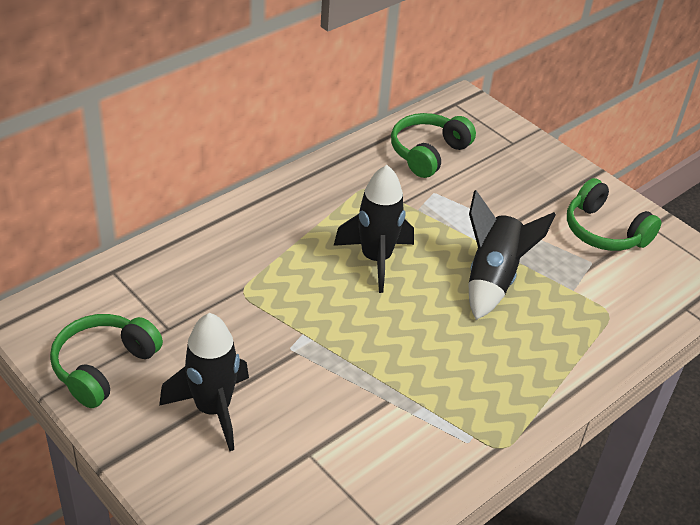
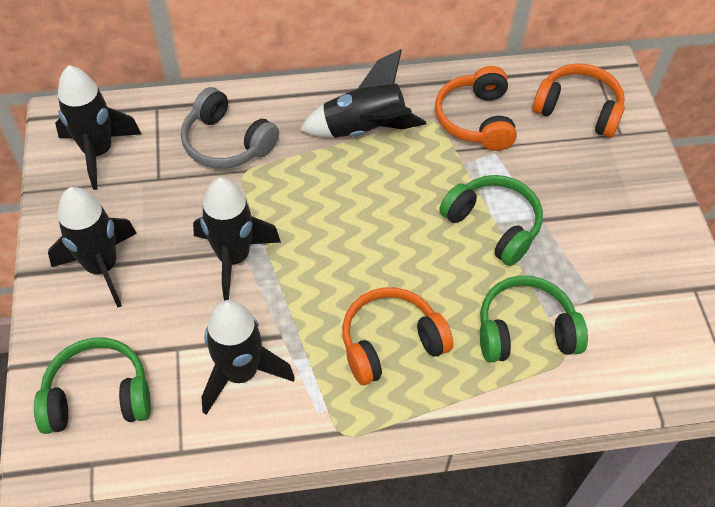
black rocket: 3 -> 5
grey headphones: 0 -> 1
orange headphones: 0 -> 3

